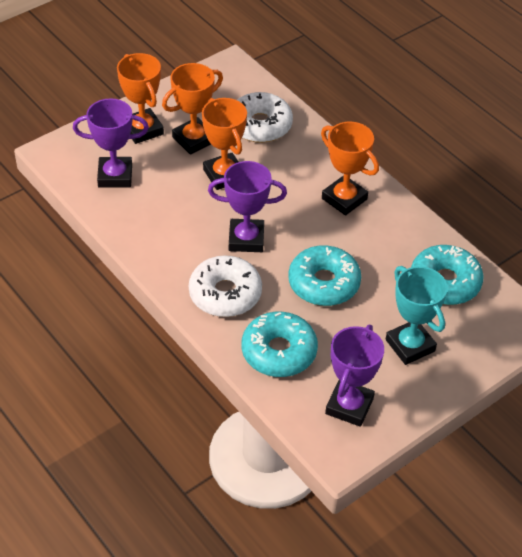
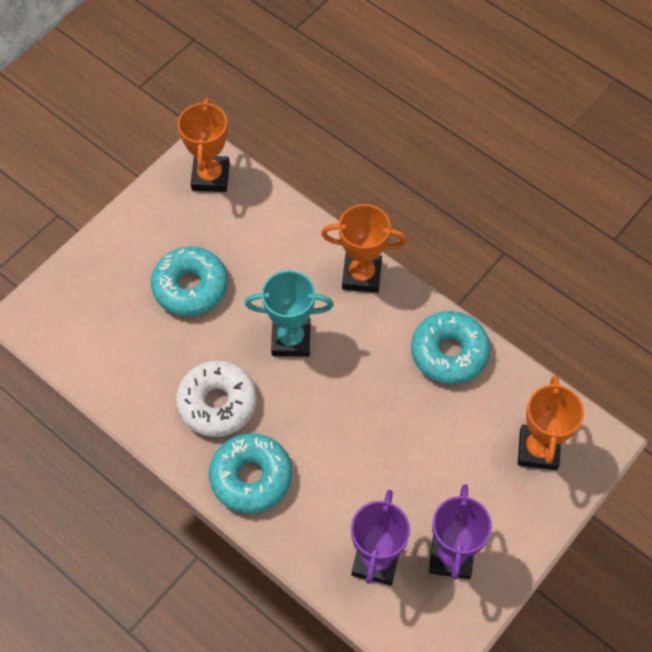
orange trophy: 4 -> 3
purple trophy: 3 -> 2
white donut: 2 -> 1

